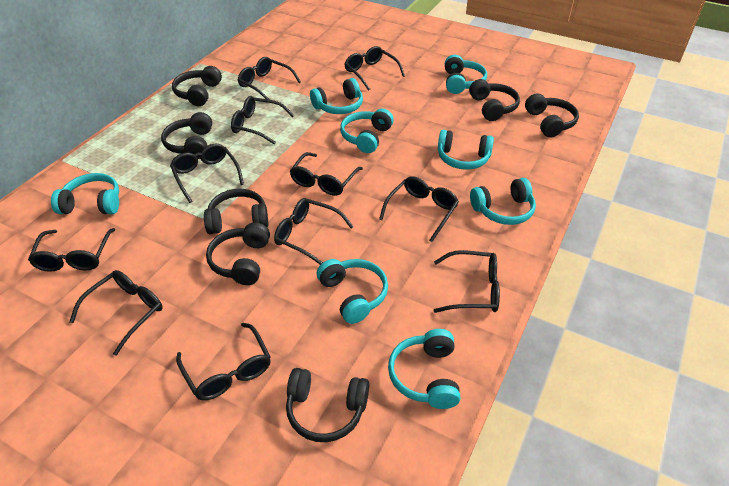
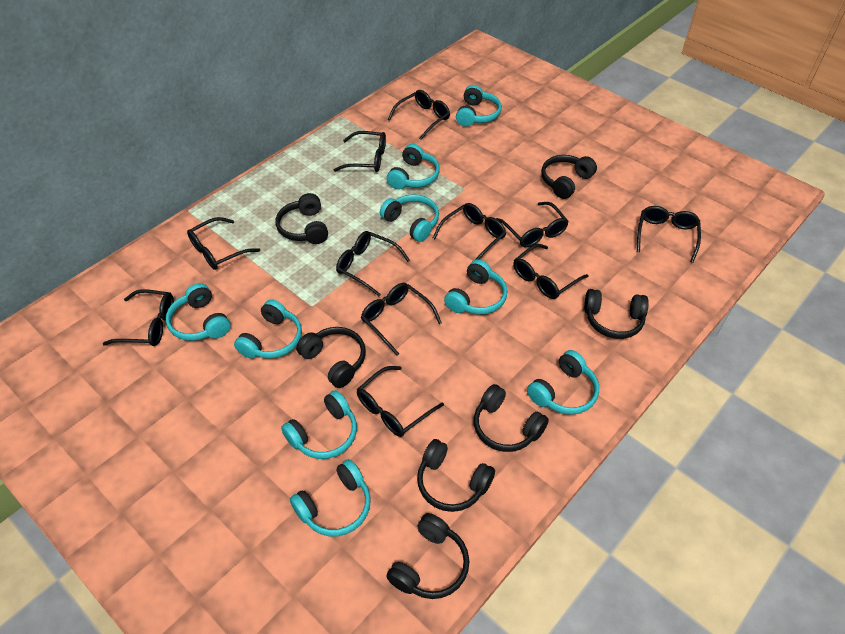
turquoise headphones: 8 -> 9

